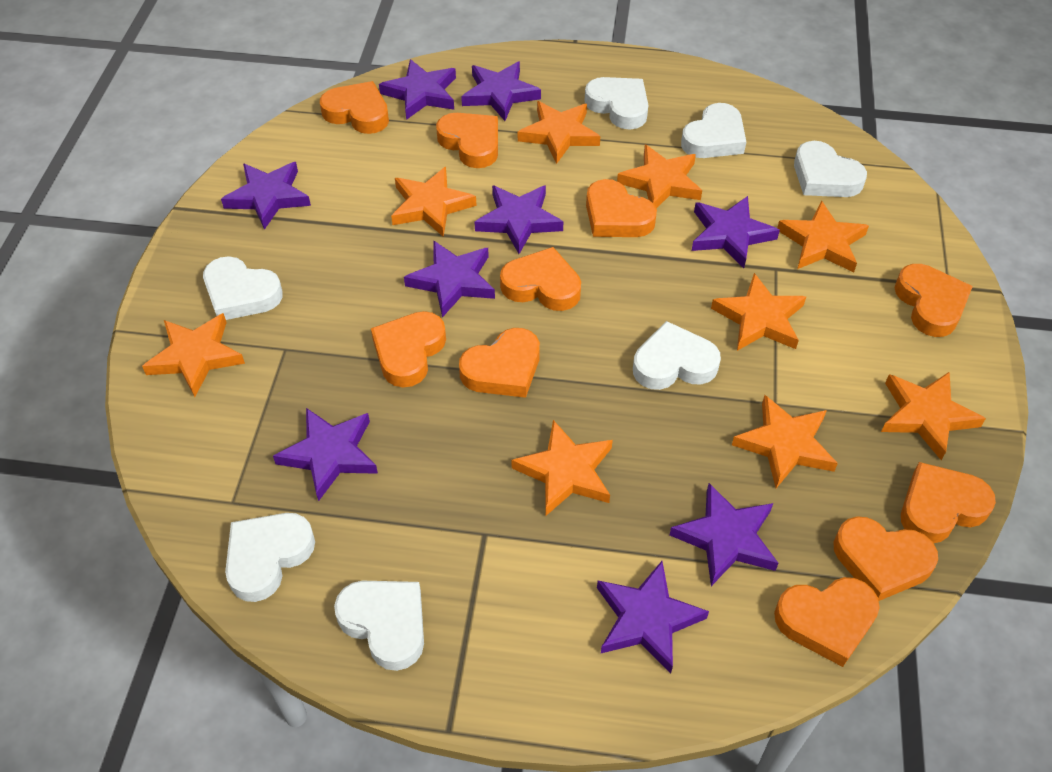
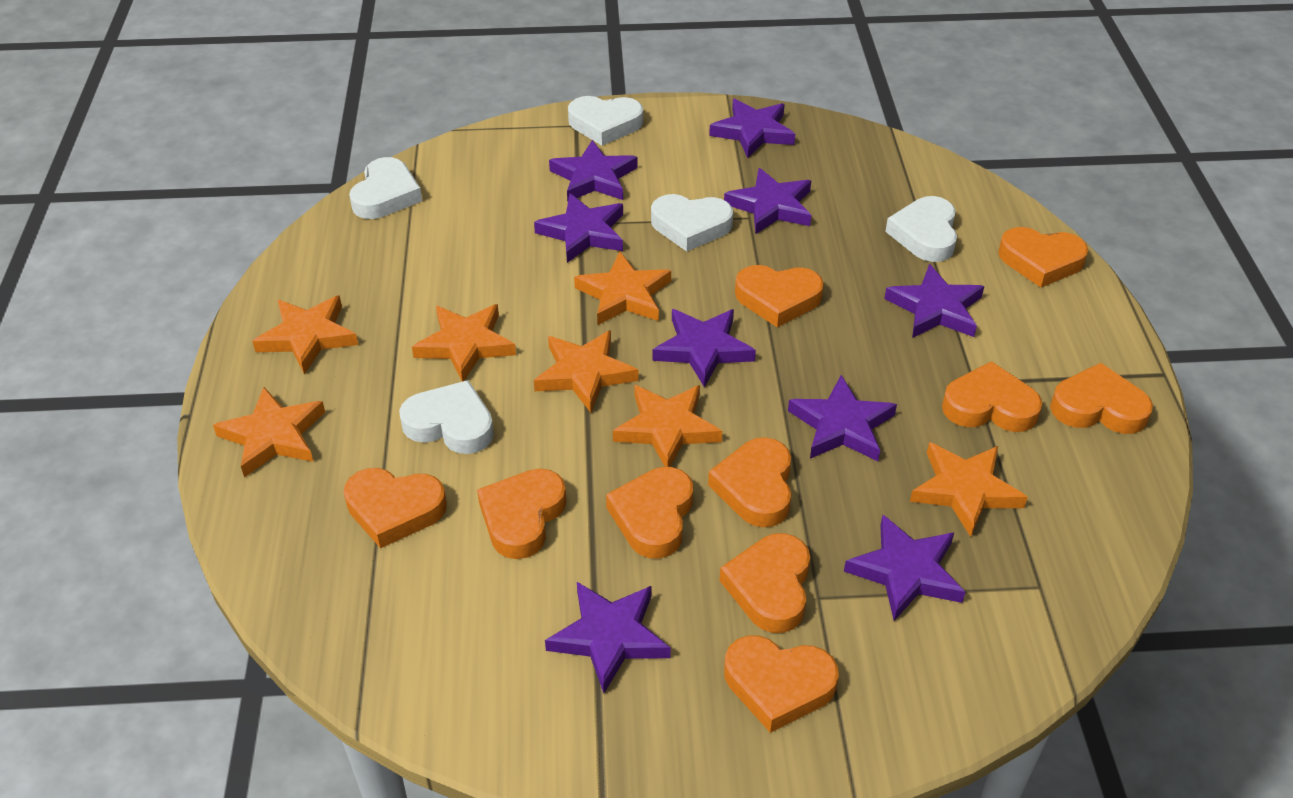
orange star: 9 -> 7
white heart: 7 -> 5

